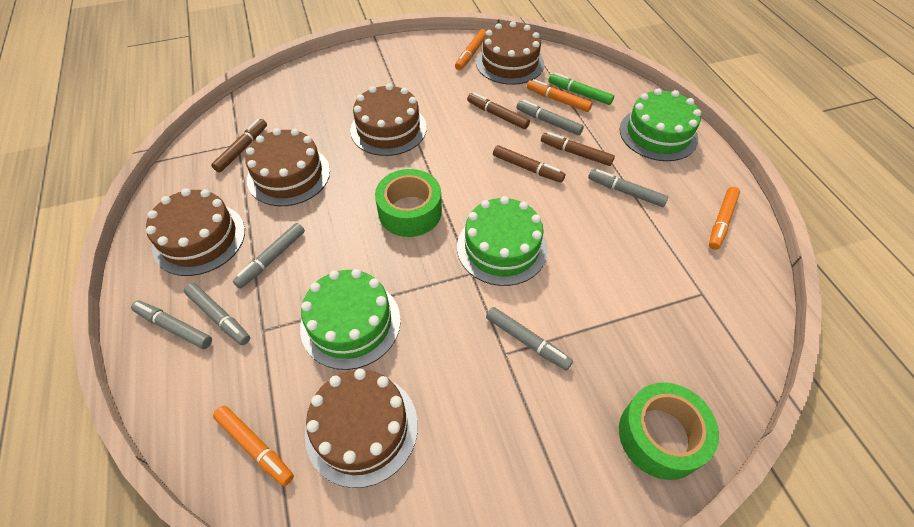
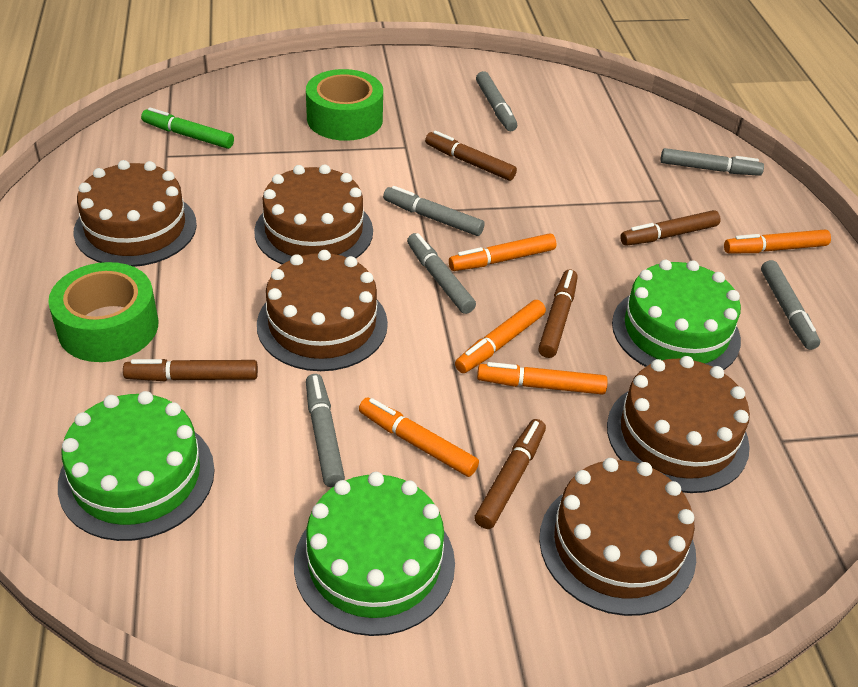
brown marker: 4 -> 5
orange marker: 4 -> 5

